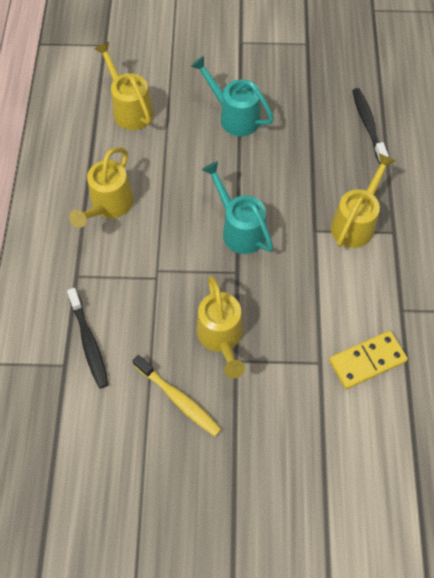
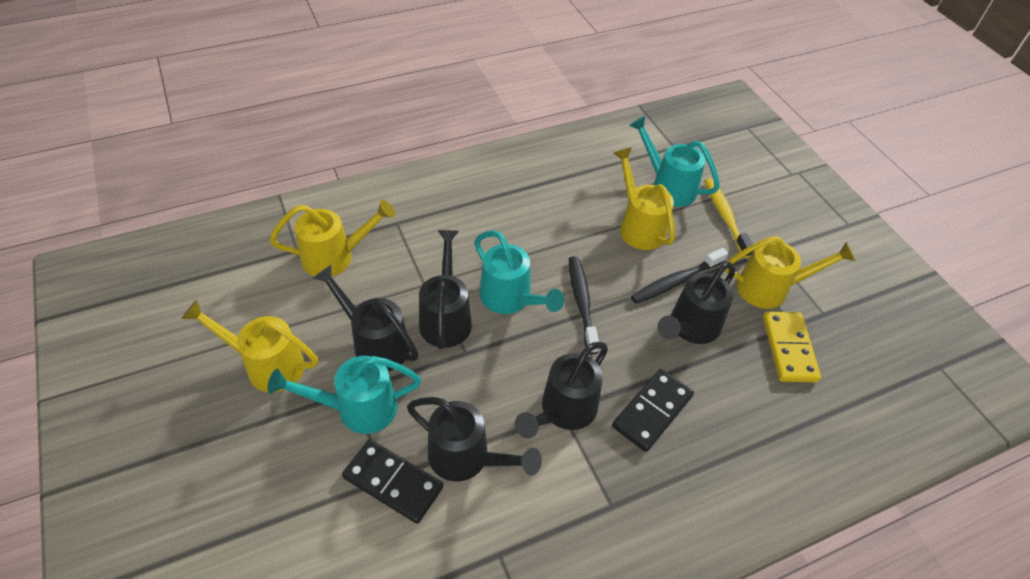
black domino: 0 -> 2
black watering can: 0 -> 5
turquoise watering can: 2 -> 3

